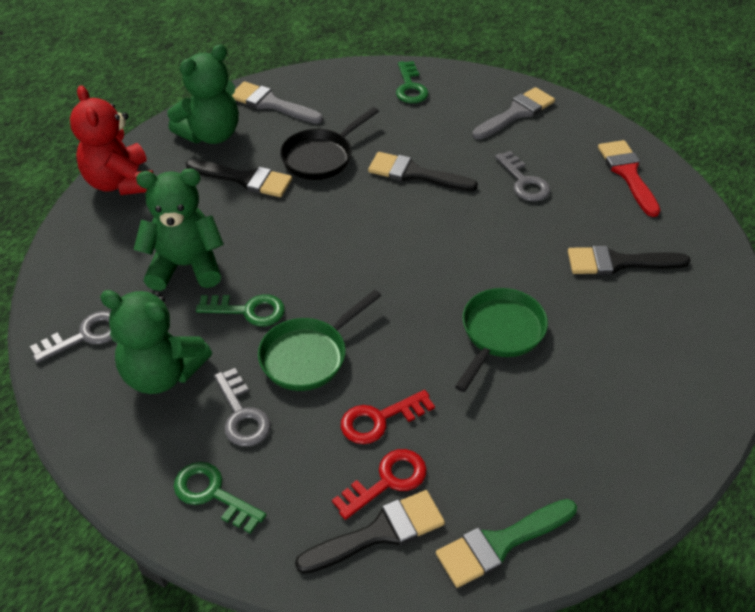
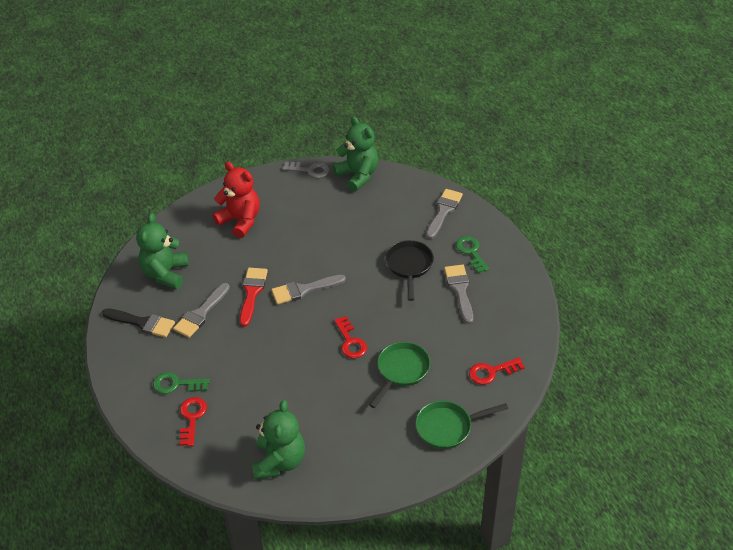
black brush: 4 -> 1
green brush: 1 -> 0
green key: 3 -> 2
grey brush: 2 -> 4
grey key: 3 -> 1
red key: 2 -> 3

